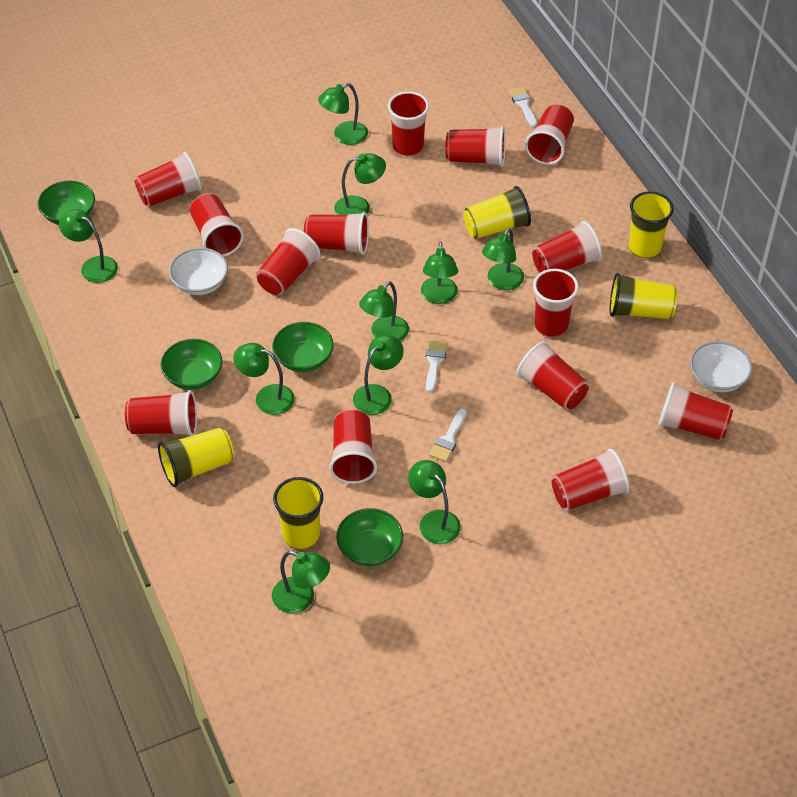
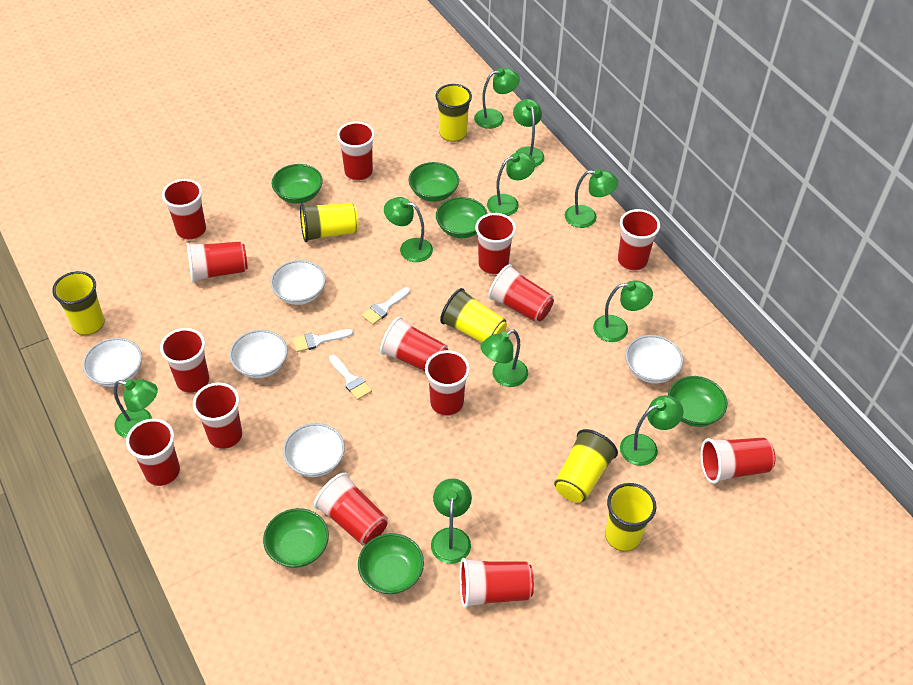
green bowl: 4 -> 6
white bowl: 2 -> 5
yellow cup: 5 -> 6

